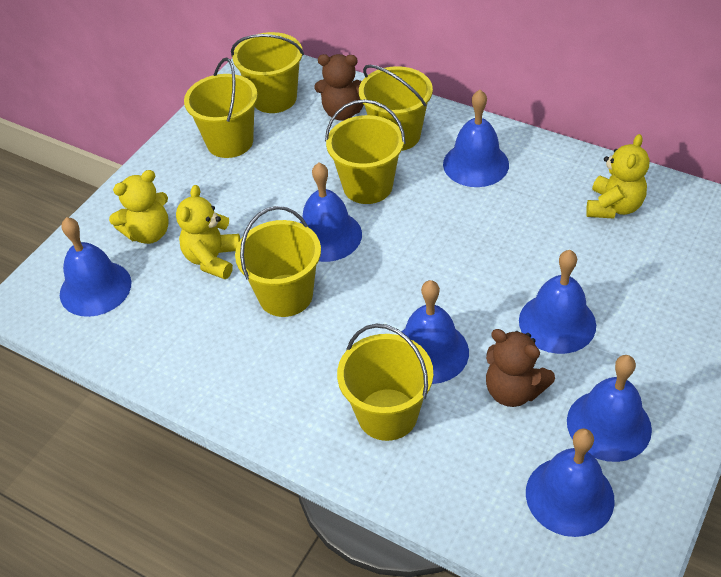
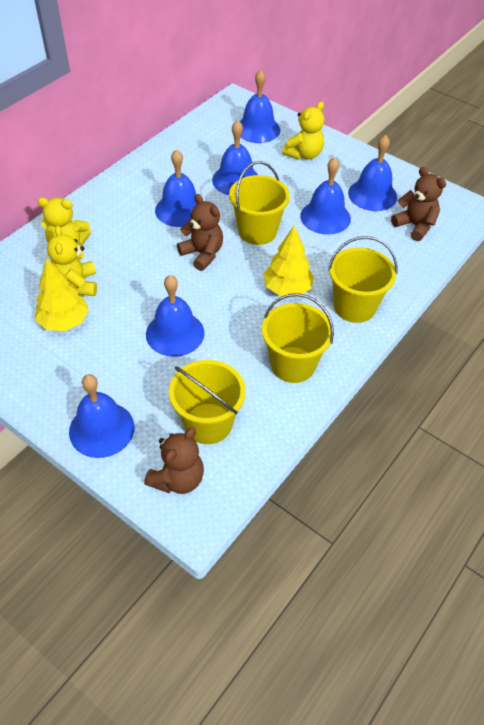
brown teddy bear: 2 -> 3
yellow bucket: 6 -> 4
yellow tree: 0 -> 2

